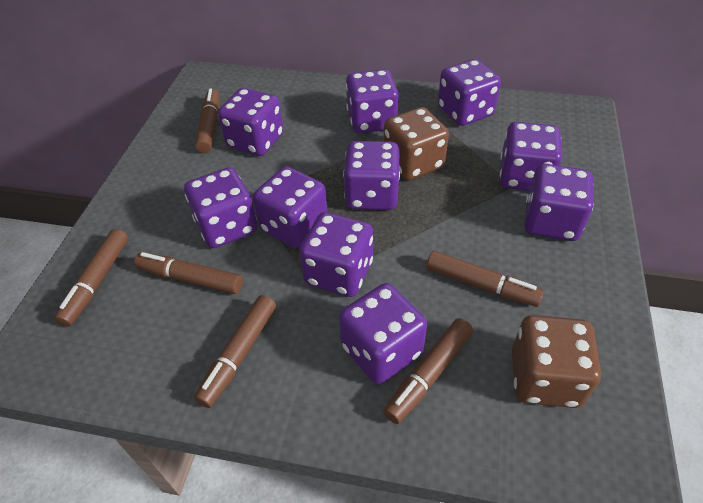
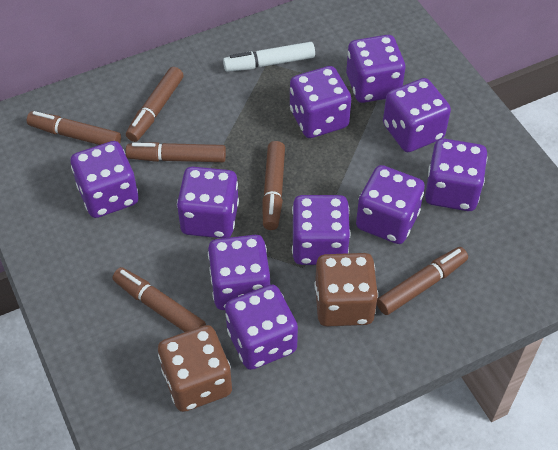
white marker: 0 -> 1

